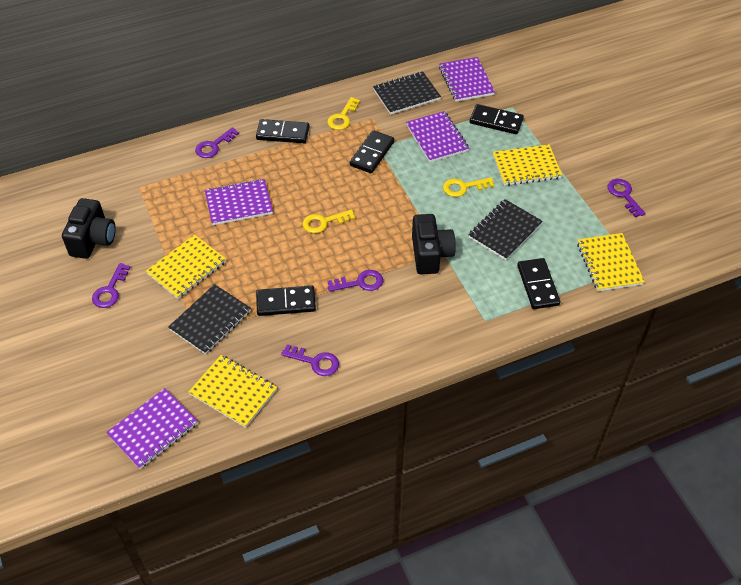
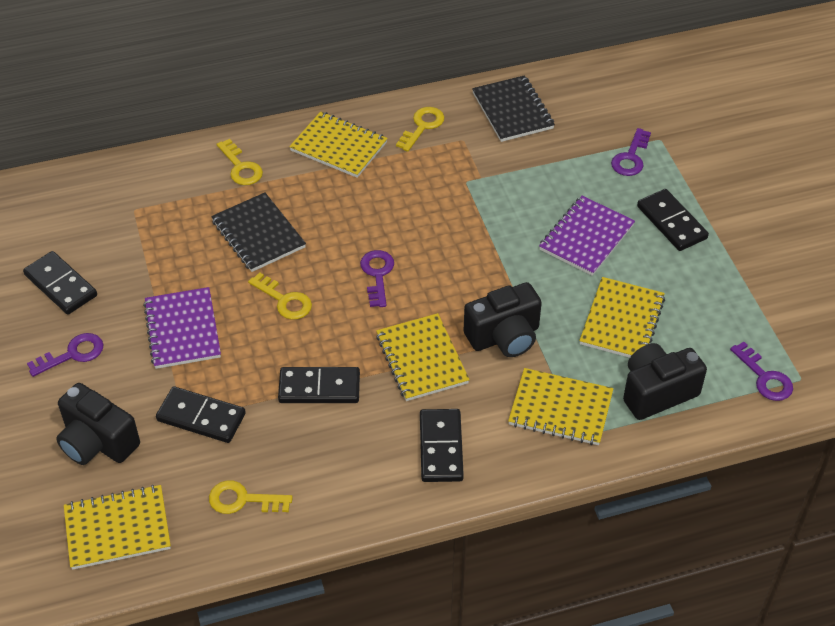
black camera: 2 -> 3
black notebook: 3 -> 2
purple key: 5 -> 4
purple notebook: 4 -> 2
yellow key: 3 -> 4
yellow notebook: 4 -> 5

